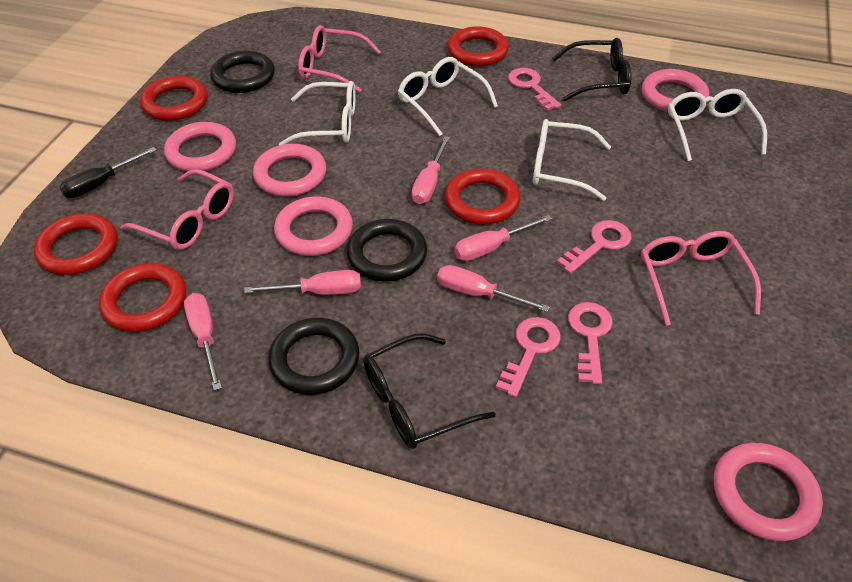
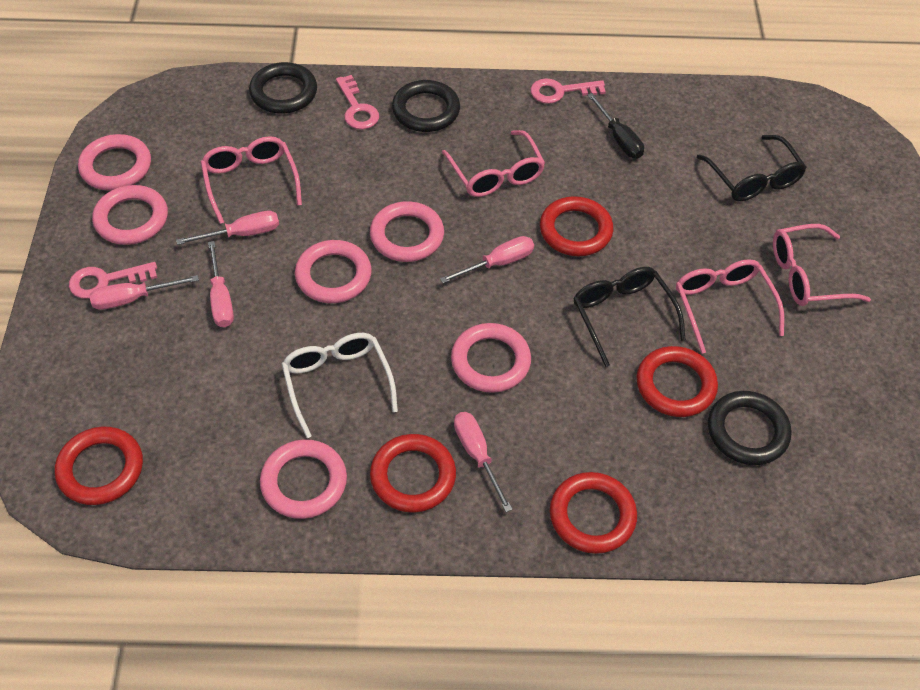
pink glasses: 3 -> 4
pink key: 4 -> 3
pink ring: 5 -> 6
white glasses: 4 -> 1

